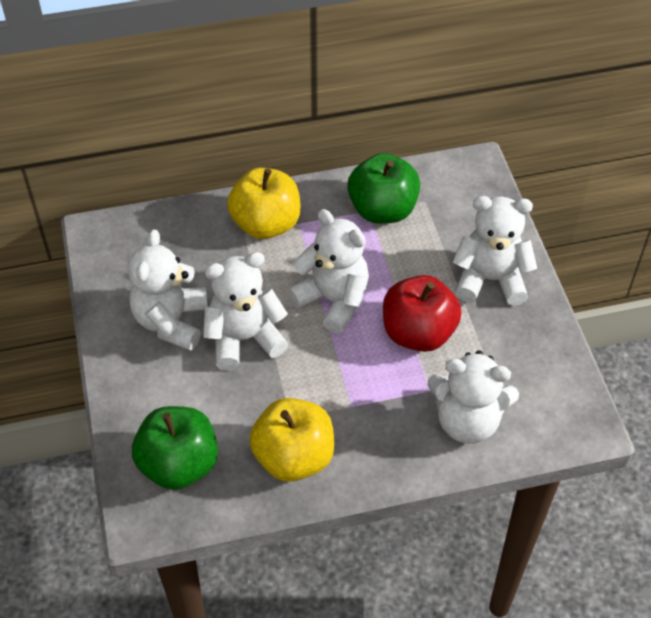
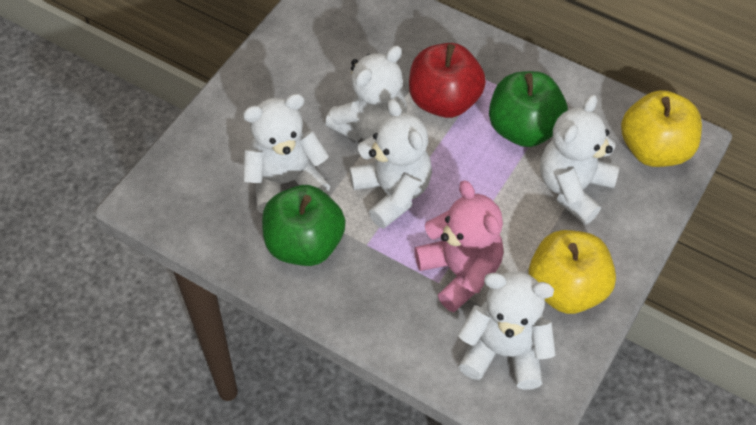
pink teddy bear: 0 -> 1

